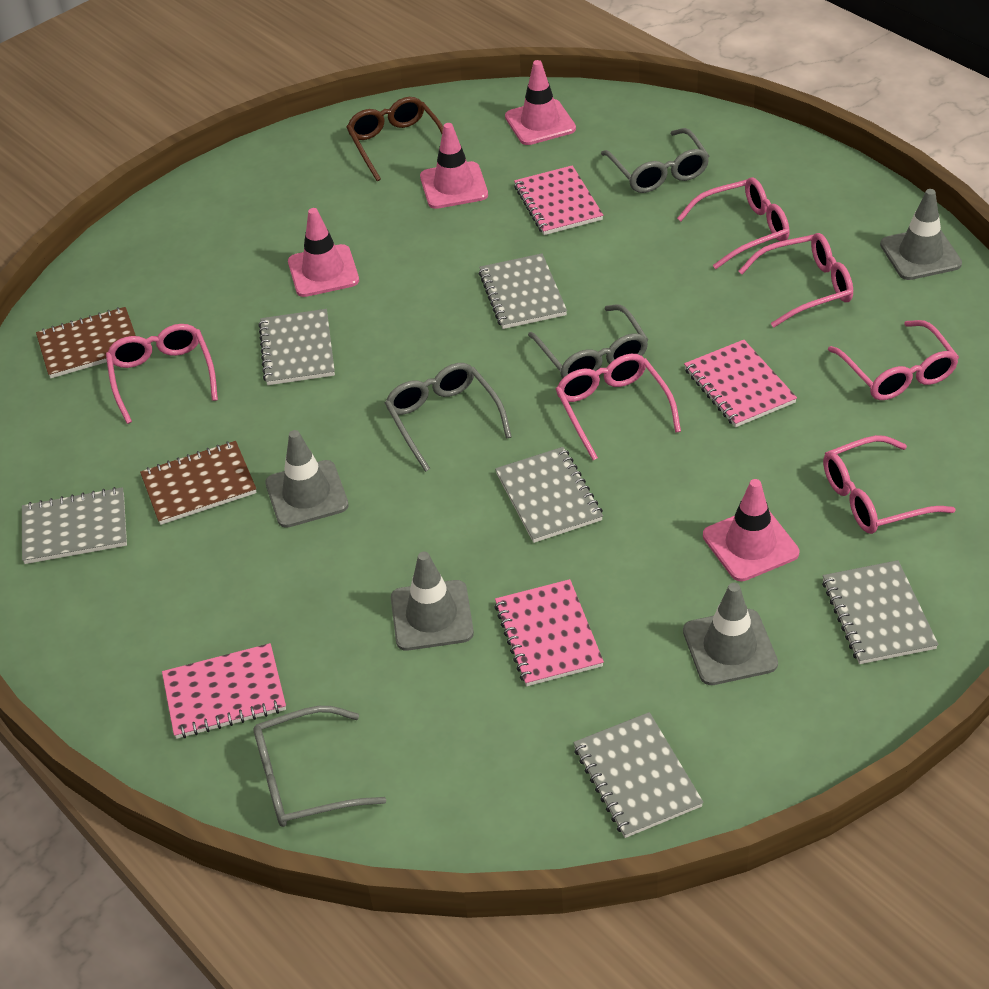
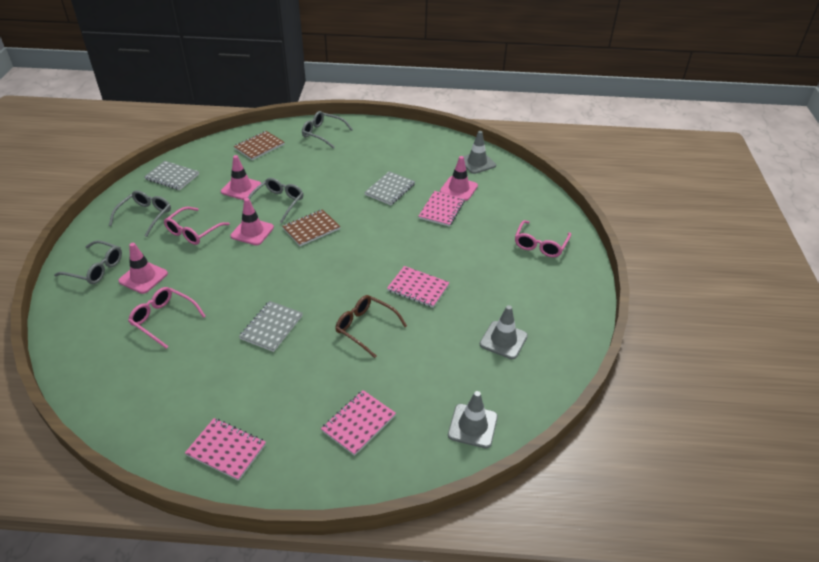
grey notebook: 6 -> 3
grey traffic cone: 4 -> 3
pink glasses: 6 -> 3

